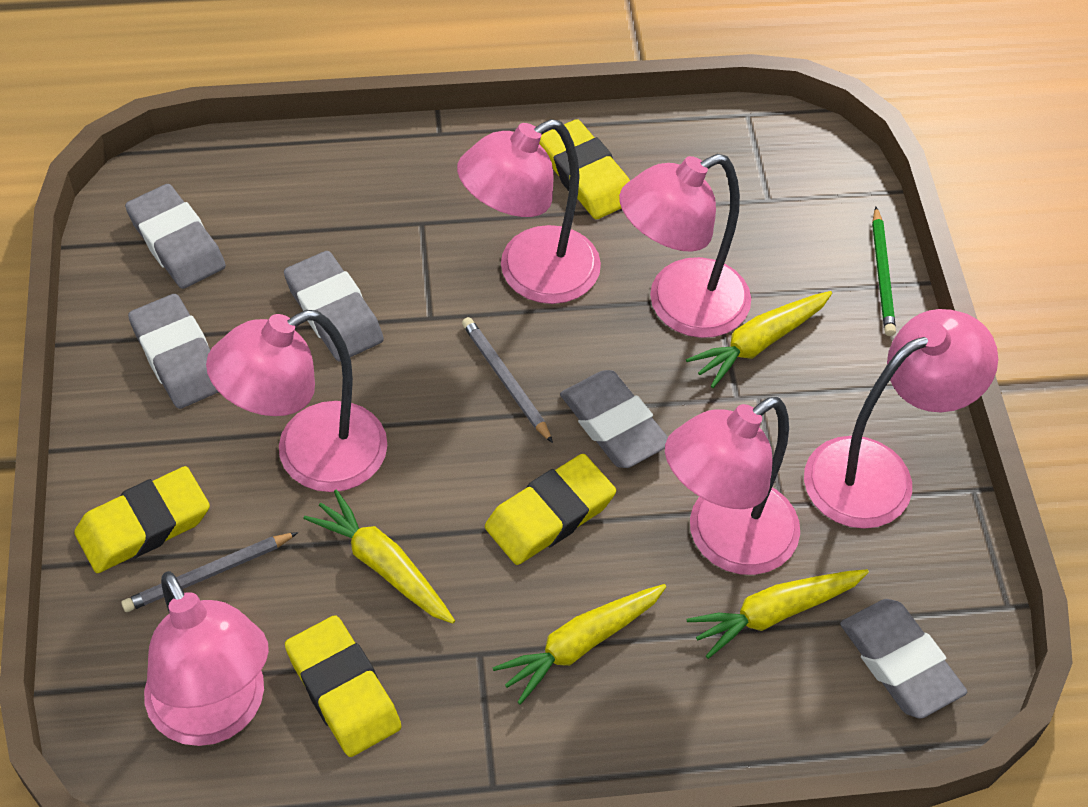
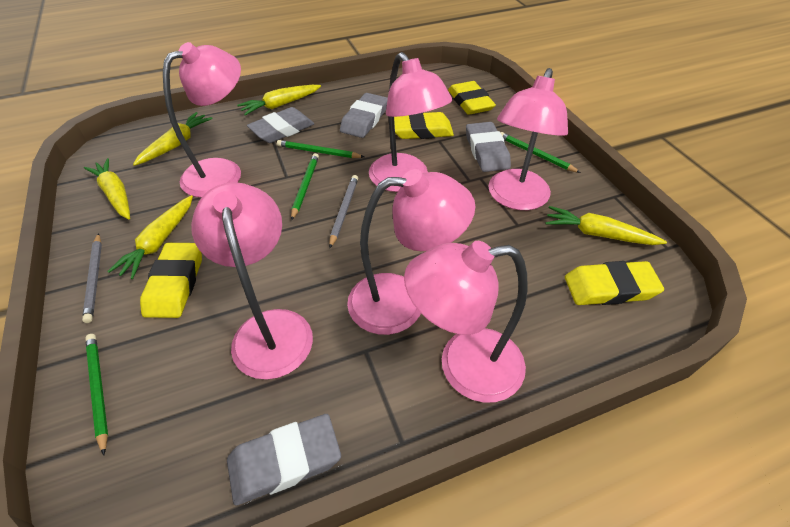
green pencil: 1 -> 4
grey eraser: 5 -> 4
yellow carrot: 4 -> 5

